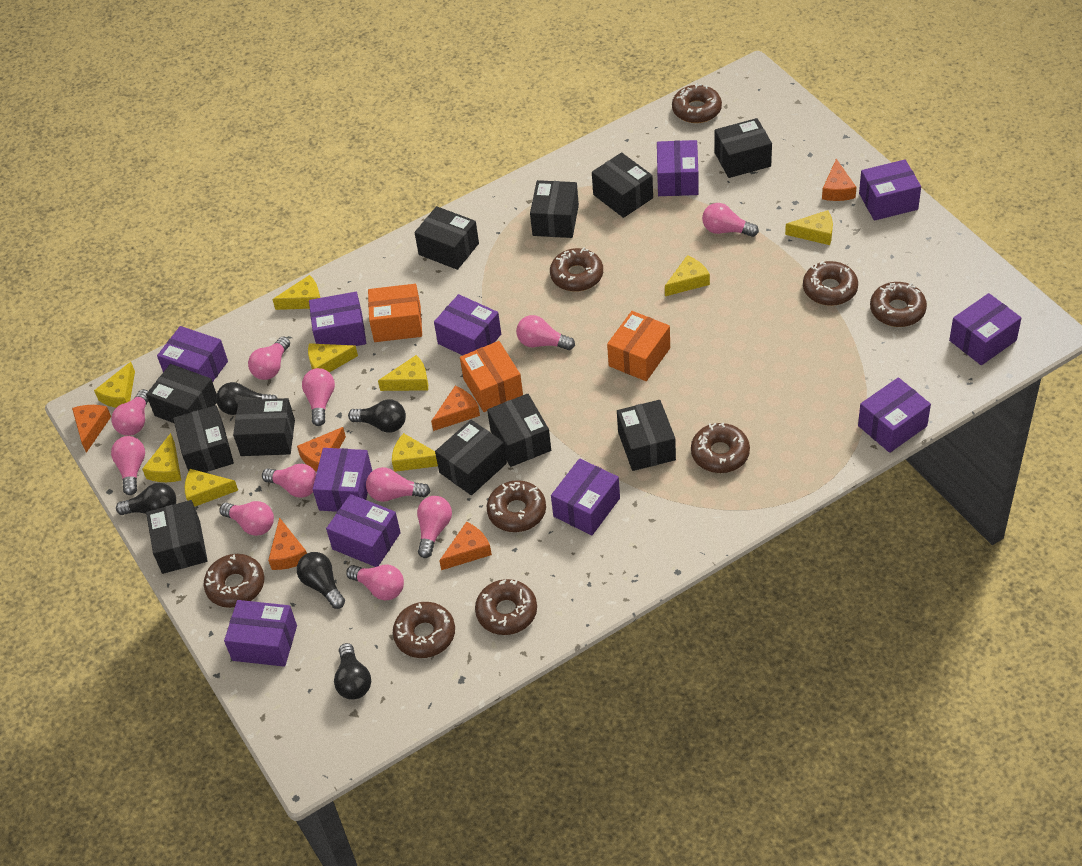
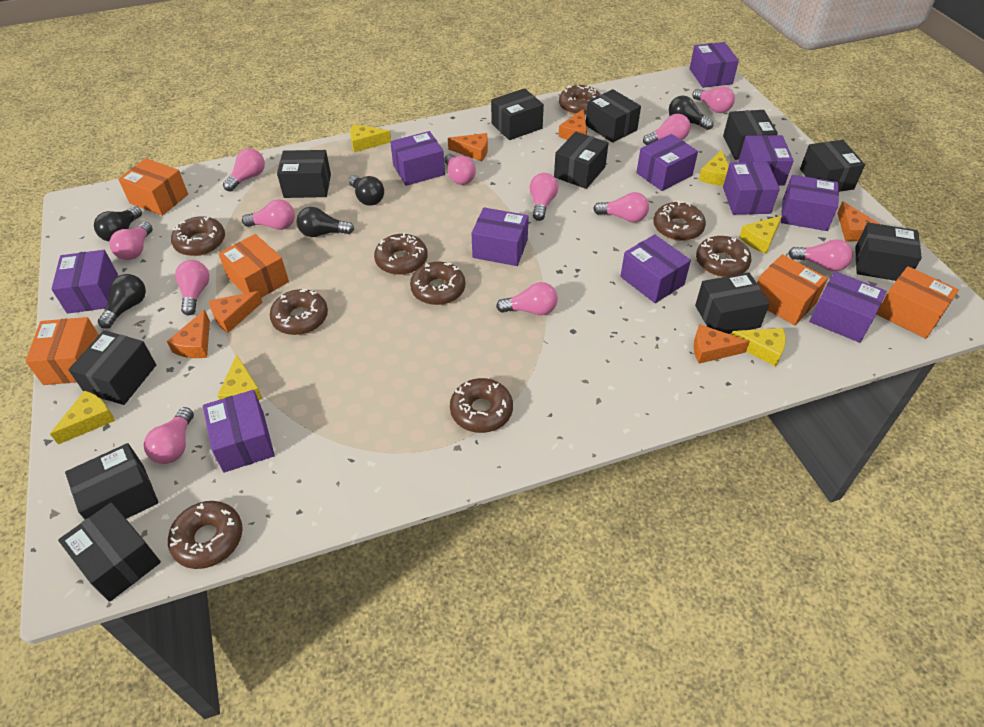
orange box: 3 -> 5
pink light bulb: 11 -> 12
yellow cheese: 9 -> 6

